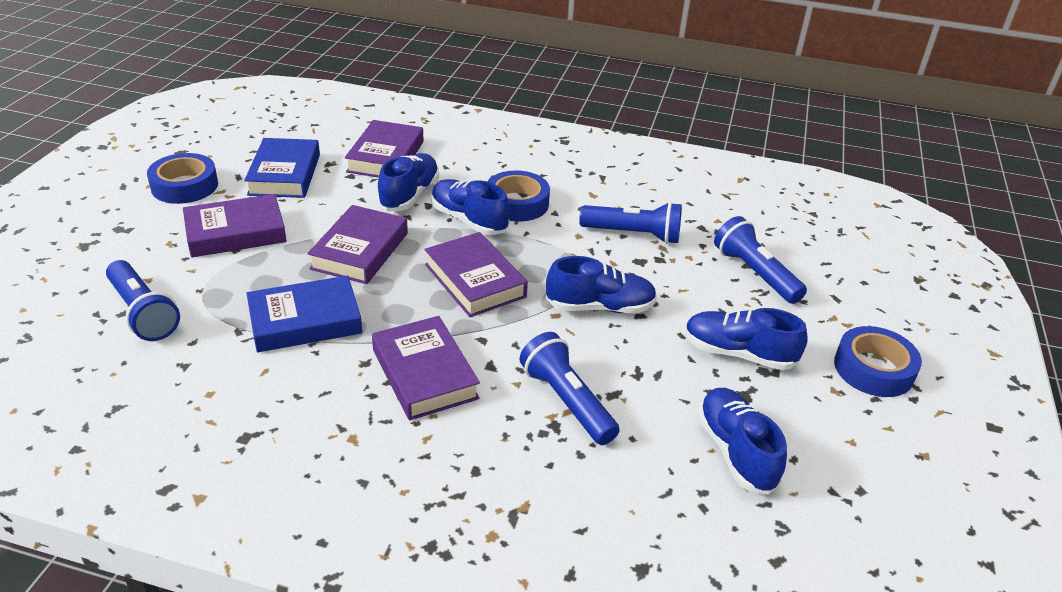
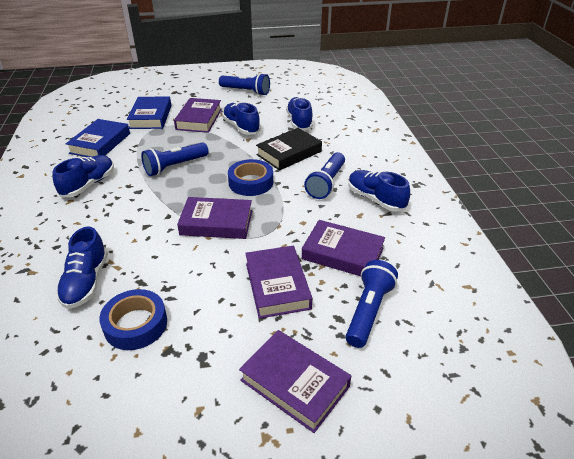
black book: 0 -> 1
blue tape: 3 -> 2

